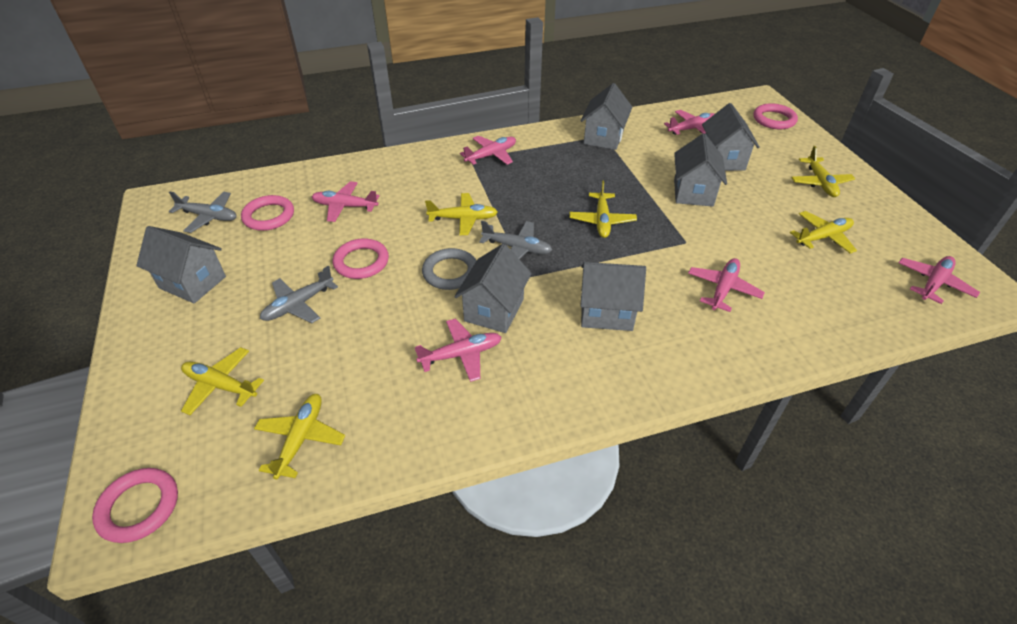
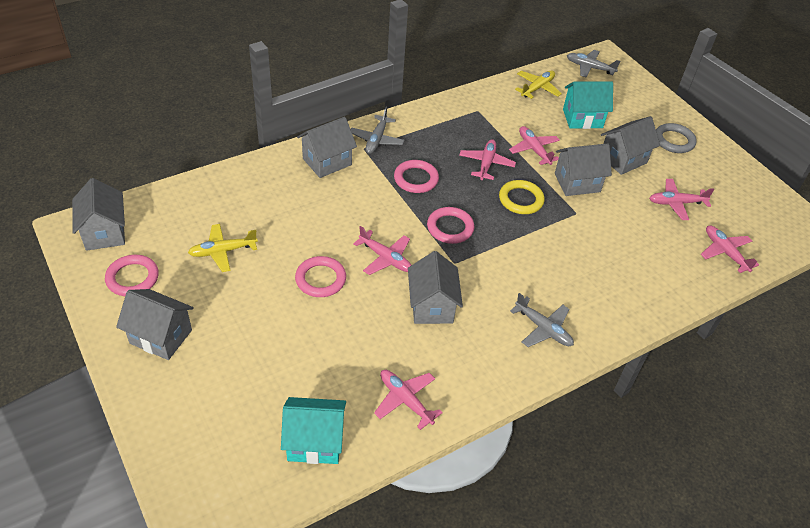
turquoise house: 0 -> 2
yellow plane: 6 -> 2
yellow ring: 0 -> 1

